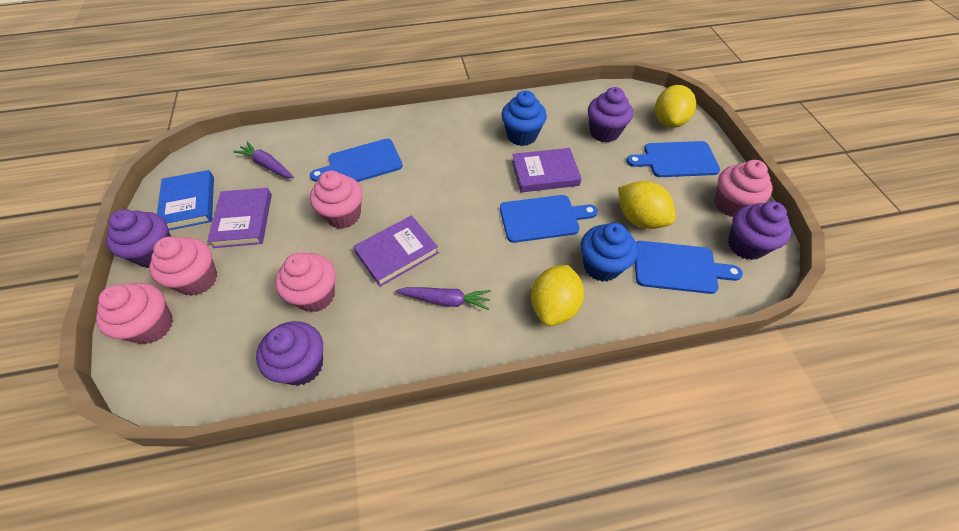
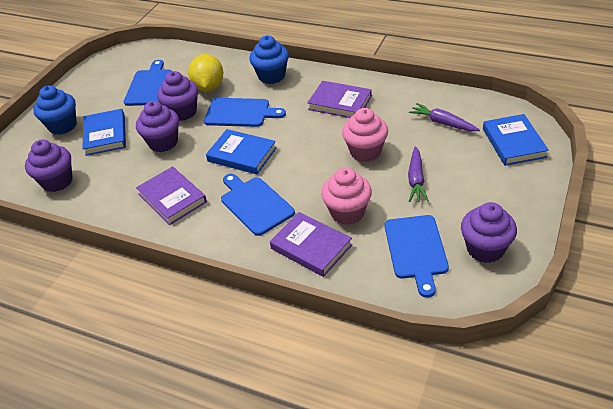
blue book: 1 -> 3
pink cupcake: 5 -> 2
yellow lemon: 3 -> 1

